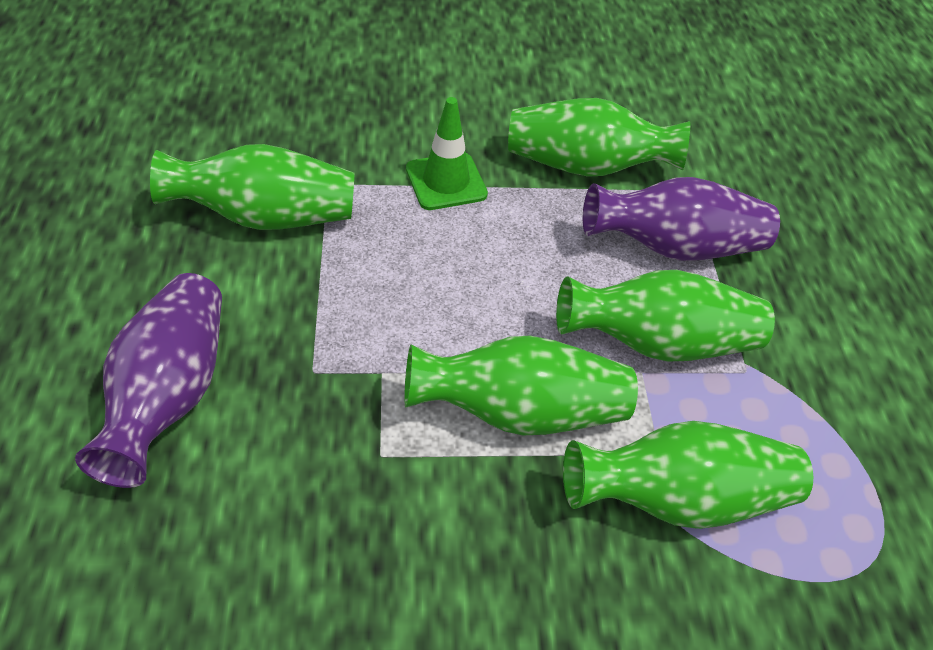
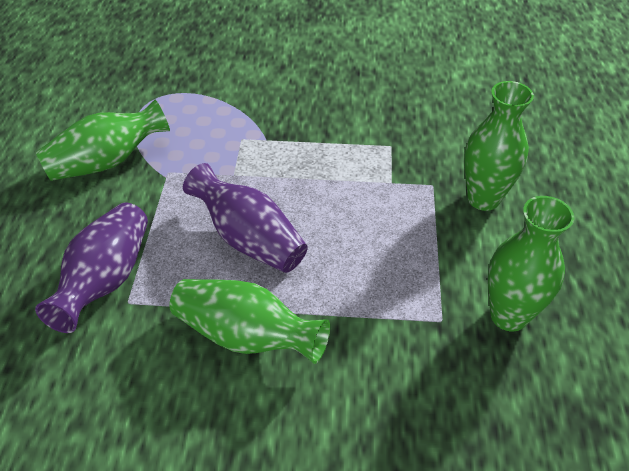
green traffic cone: 1 -> 0
green vase: 5 -> 4

